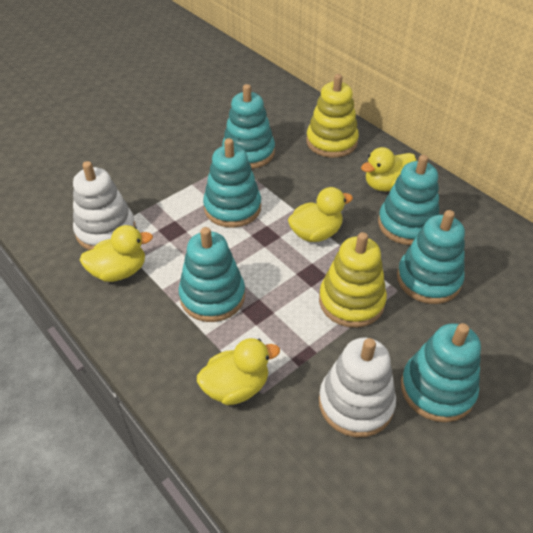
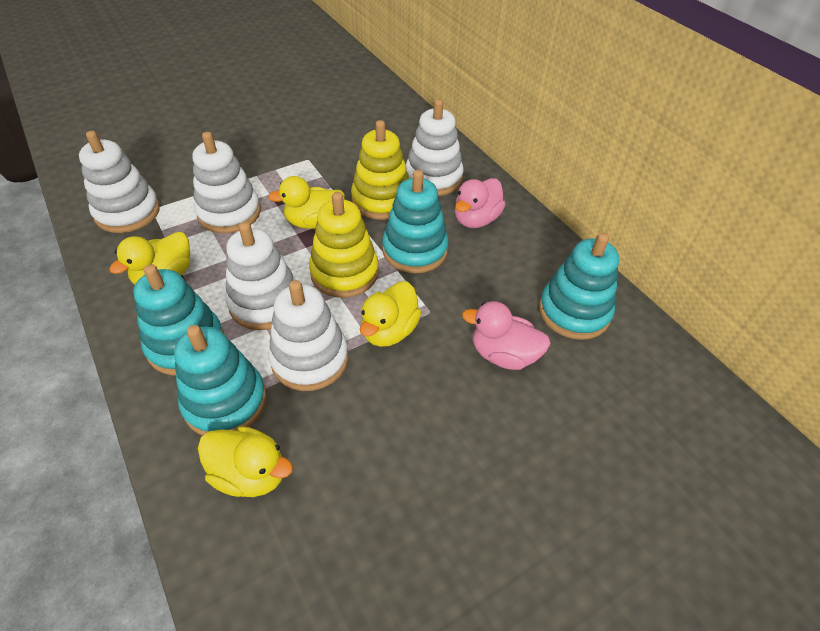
pink duck: 0 -> 2
turquoise stacking toy: 6 -> 4
white stacking toy: 2 -> 5

